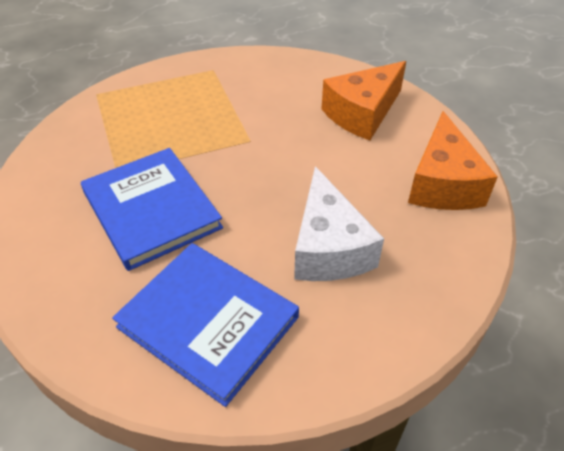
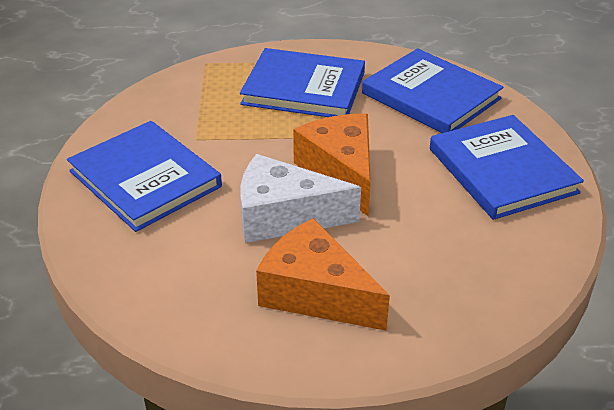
blue book: 2 -> 4

